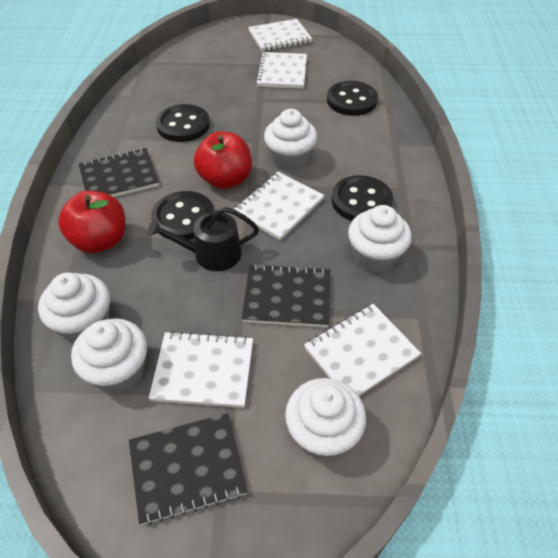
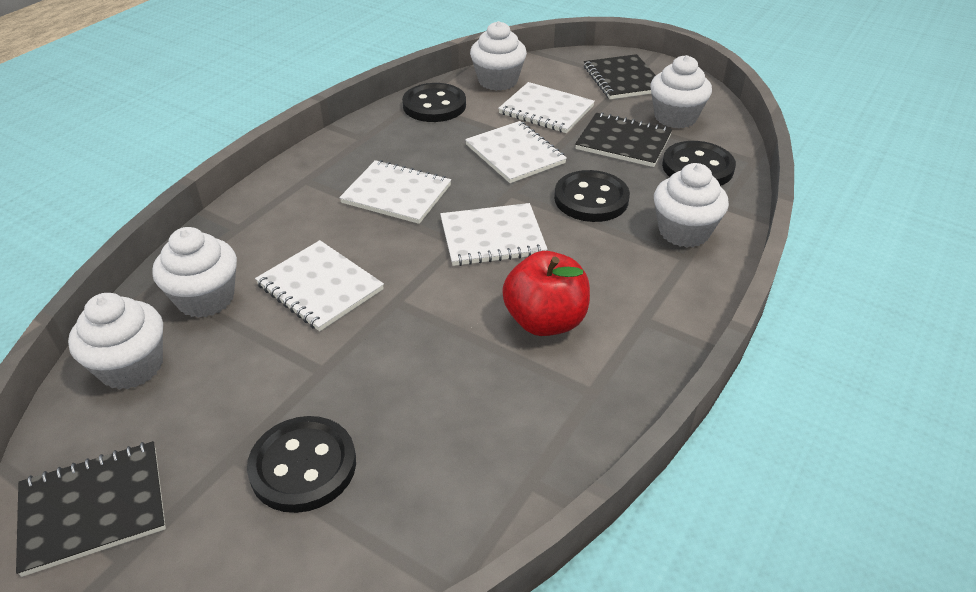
black watering can: 1 -> 0
red apple: 2 -> 1

